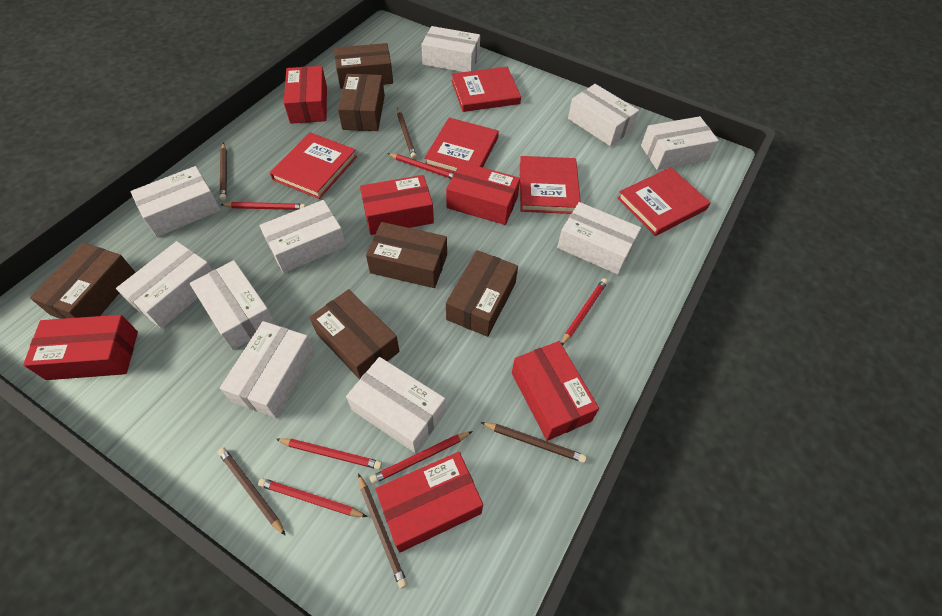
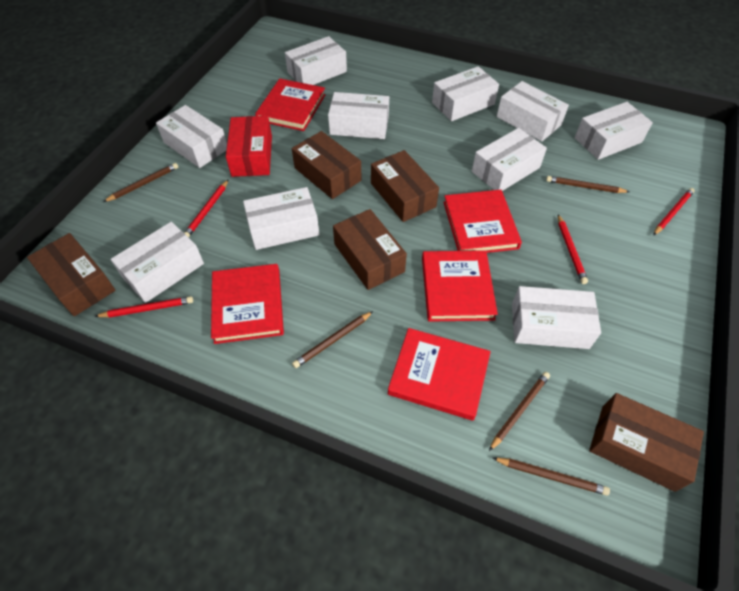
brown box: 6 -> 5
red box: 6 -> 1
red pencil: 6 -> 4

